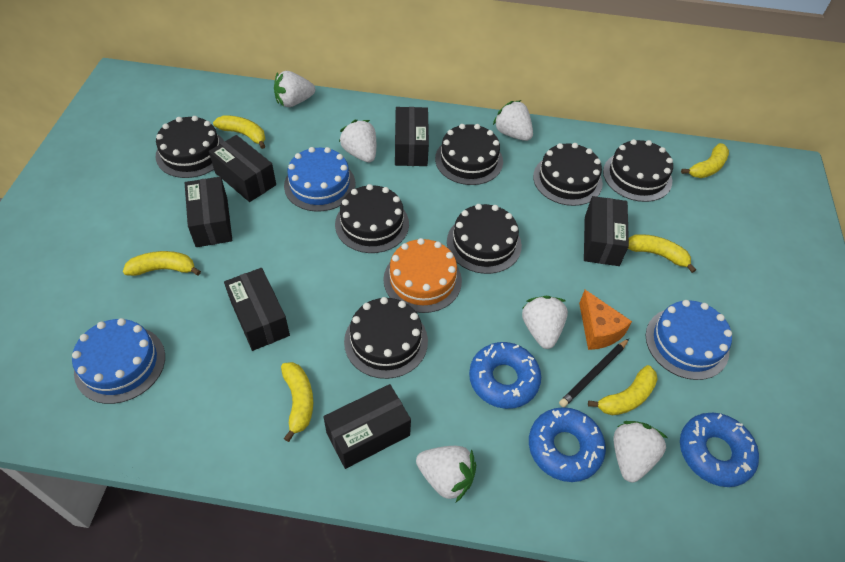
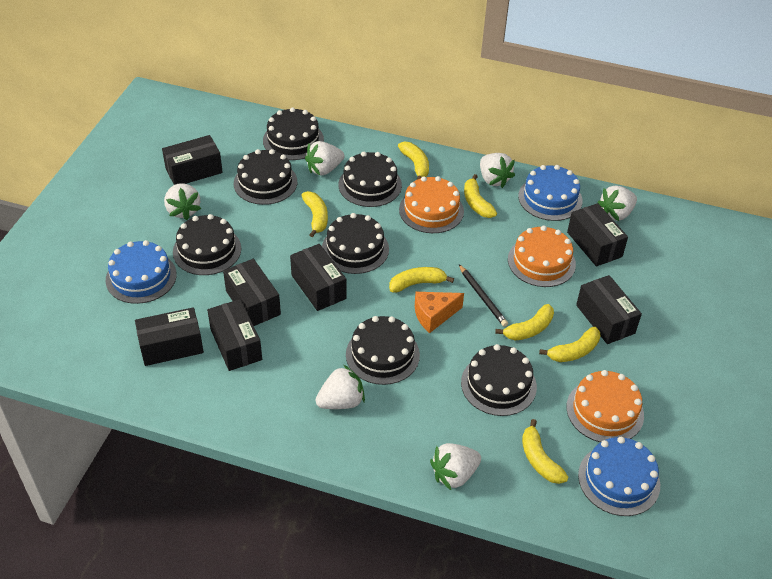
black box: 6 -> 7
blue donut: 3 -> 0
orange cake: 1 -> 3
yellow banana: 6 -> 7

